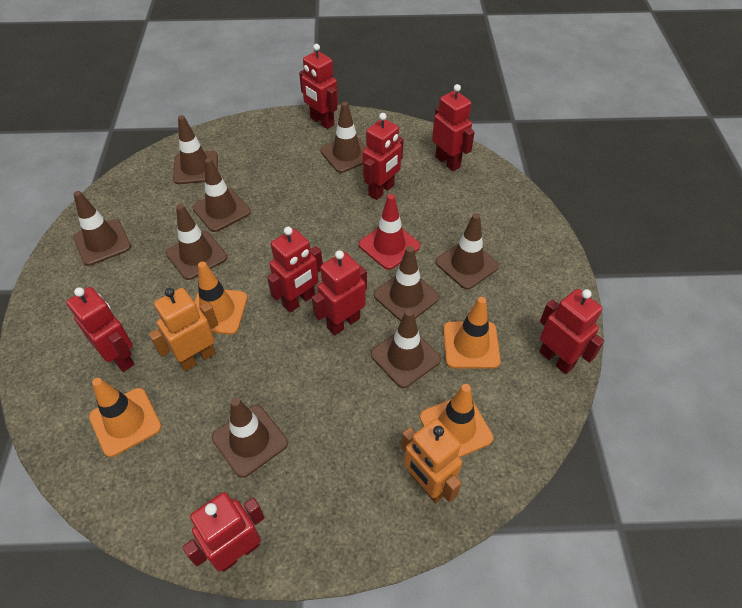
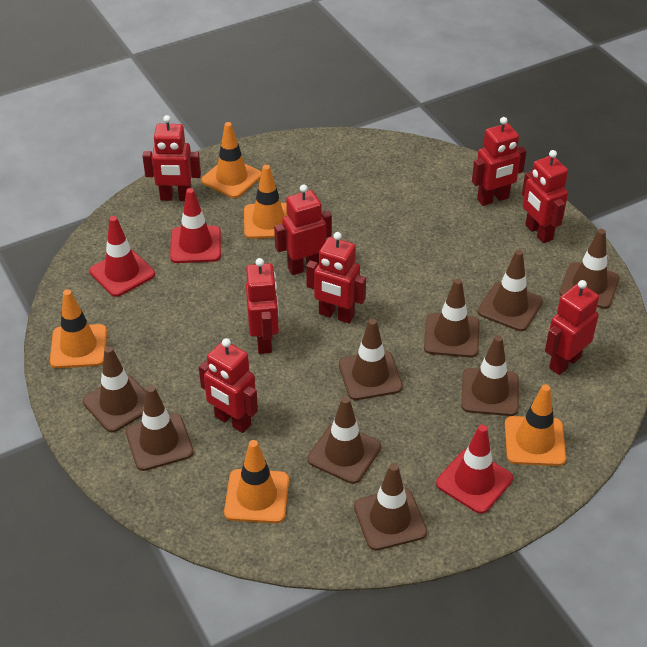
orange robot: 2 -> 0
orange traffic cone: 4 -> 5
red traffic cone: 1 -> 3

